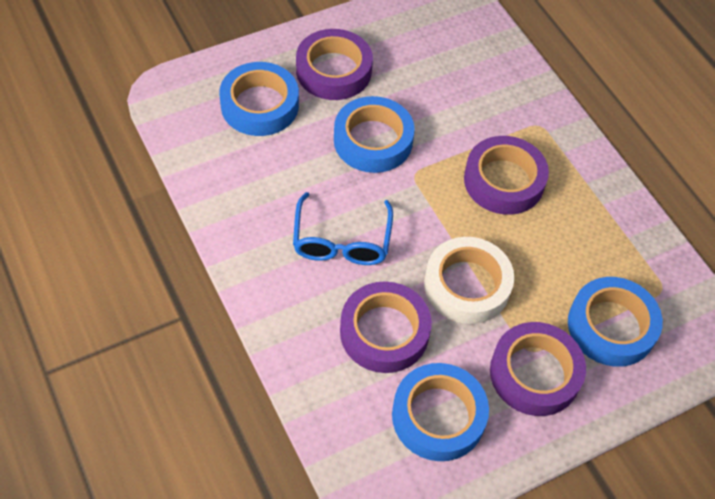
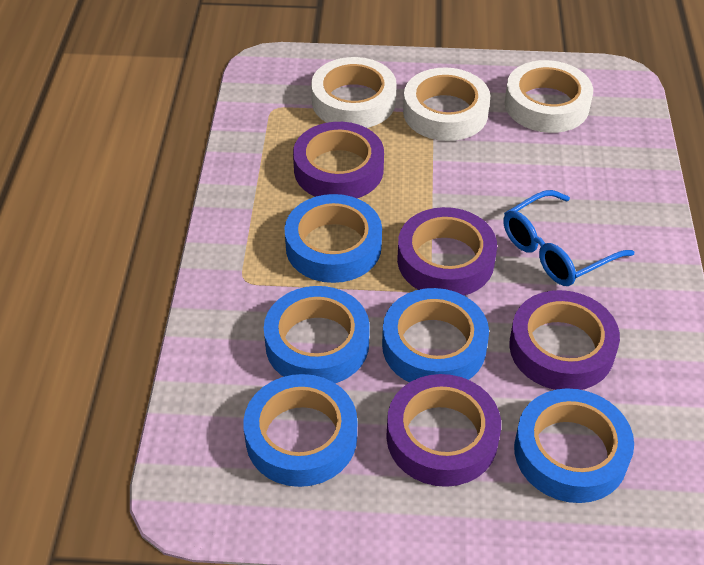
blue tape: 4 -> 5
white tape: 1 -> 3

